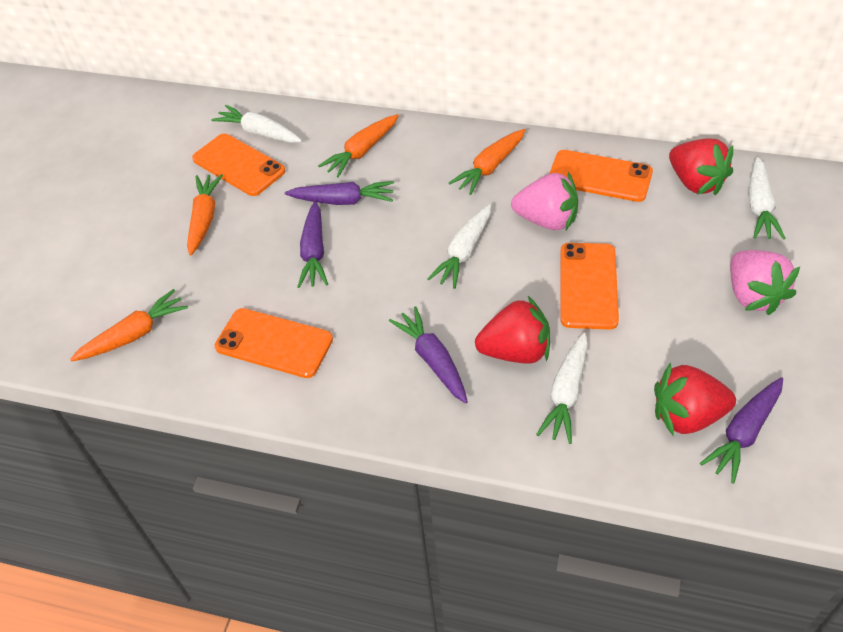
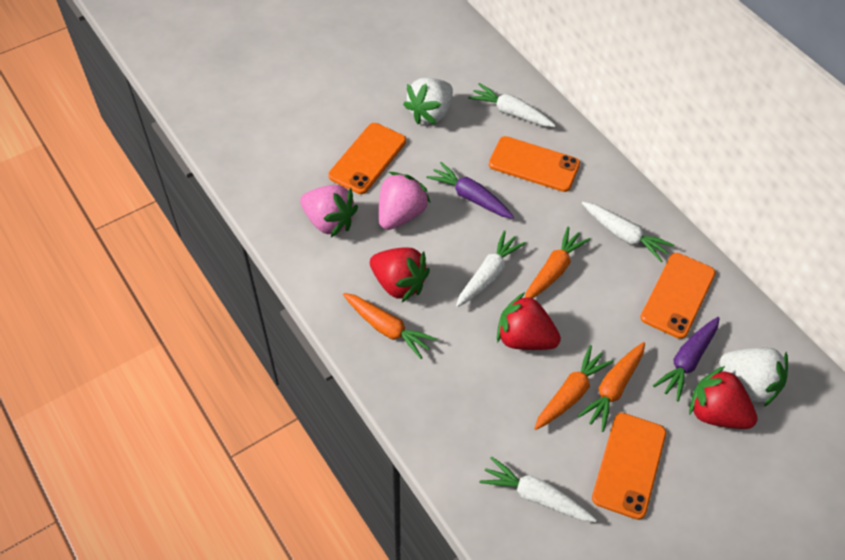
purple carrot: 4 -> 2
white strawberry: 0 -> 2

